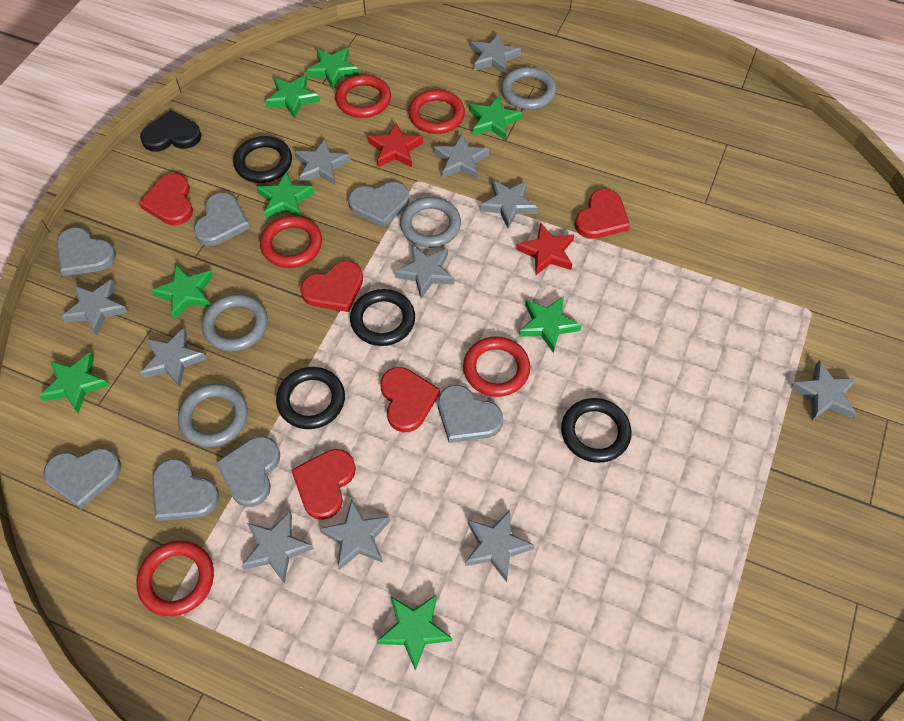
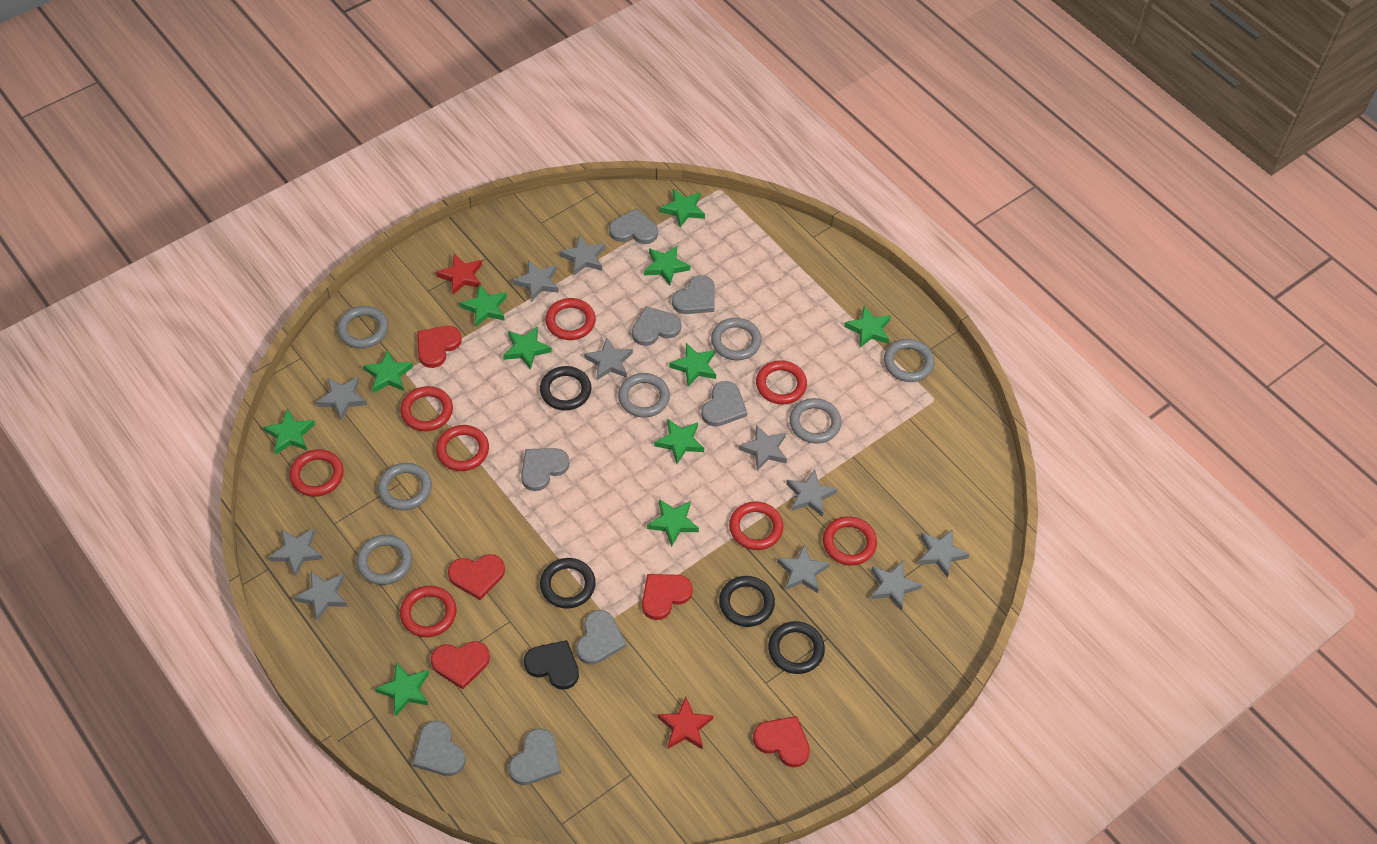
green star: 8 -> 11
grey heart: 7 -> 8
grey ring: 4 -> 7
red ring: 5 -> 8

